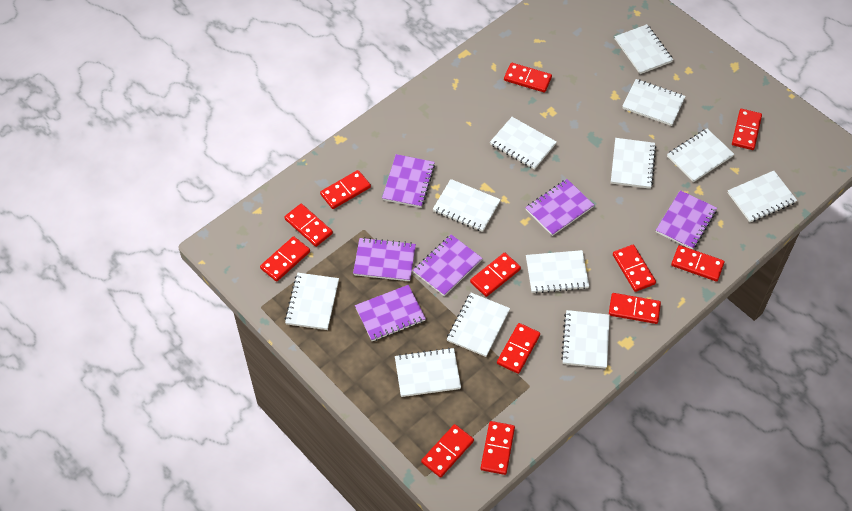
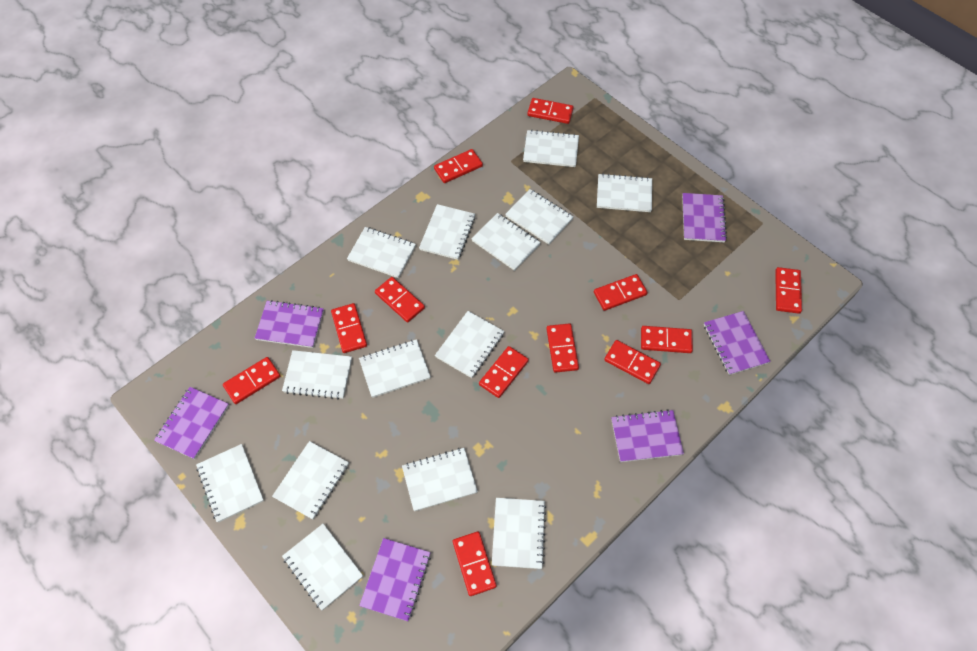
white notebook: 12 -> 14

